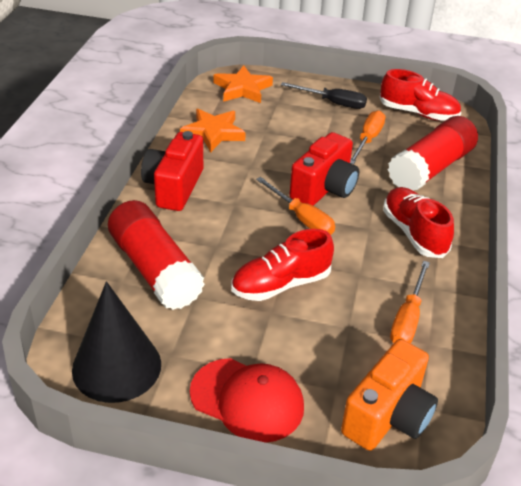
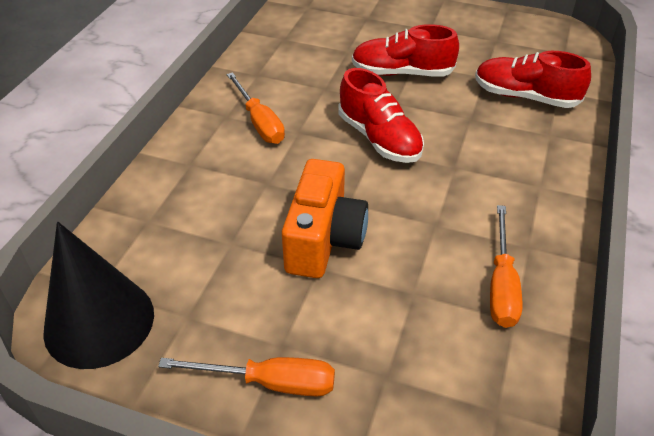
black screwdriver: 1 -> 0
orange star: 2 -> 0
red camera: 2 -> 0
red cap: 1 -> 0
red glue stick: 2 -> 0

